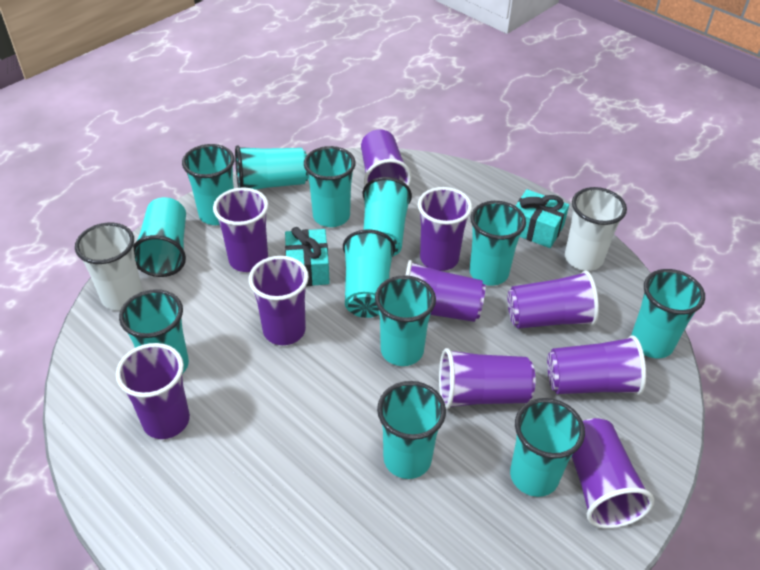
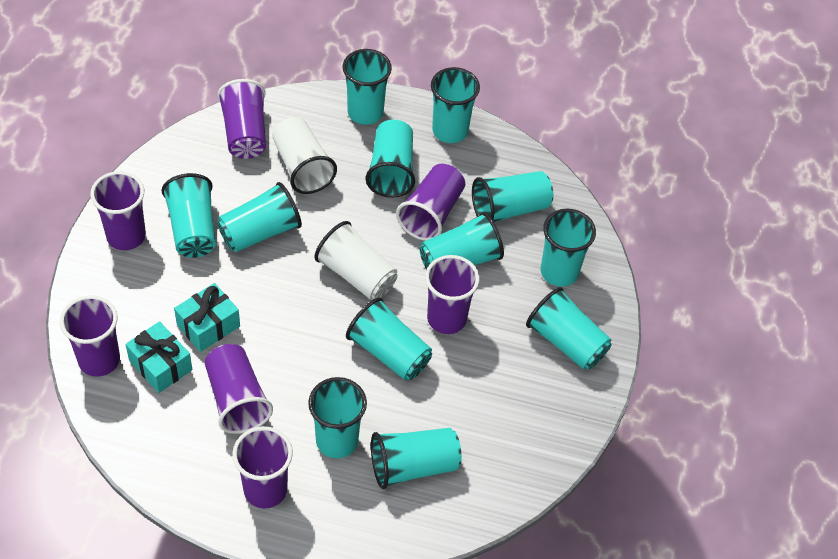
purple cup: 10 -> 7

